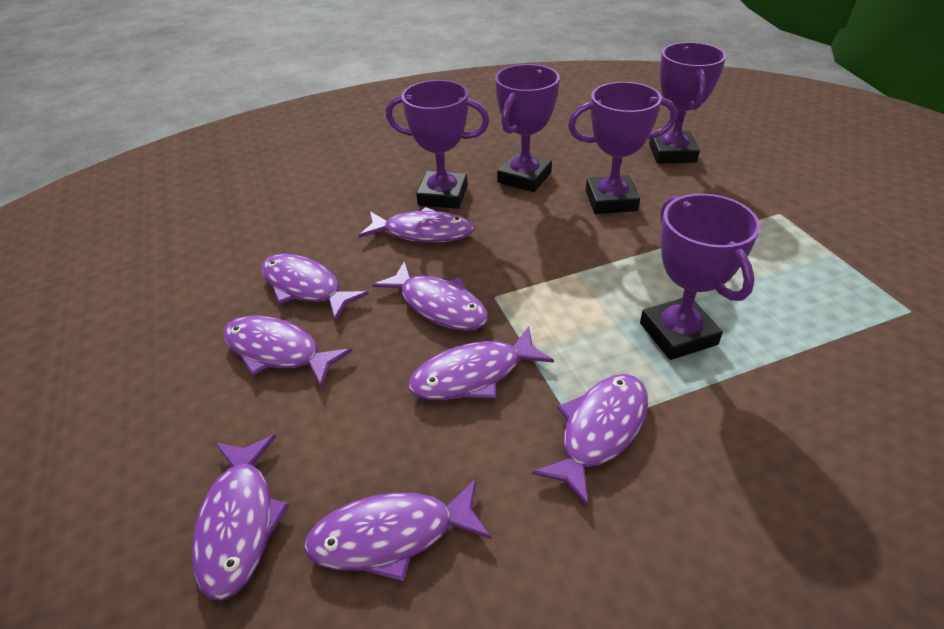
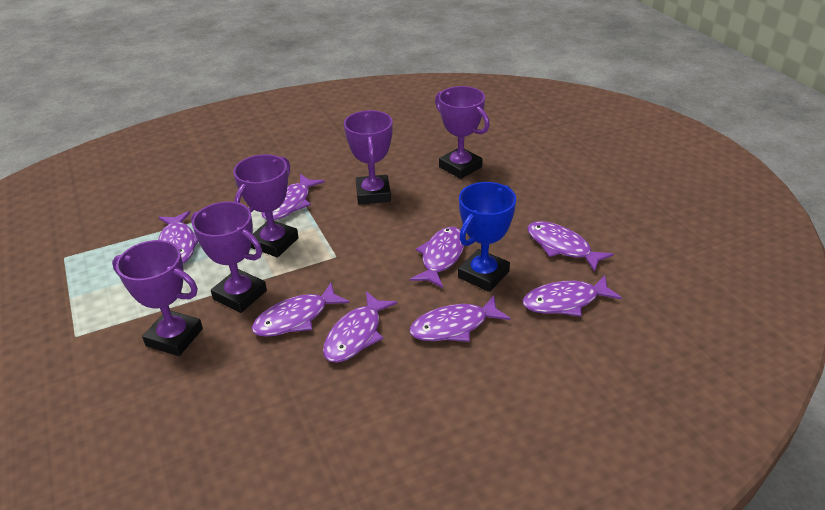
blue trophy: 0 -> 1

